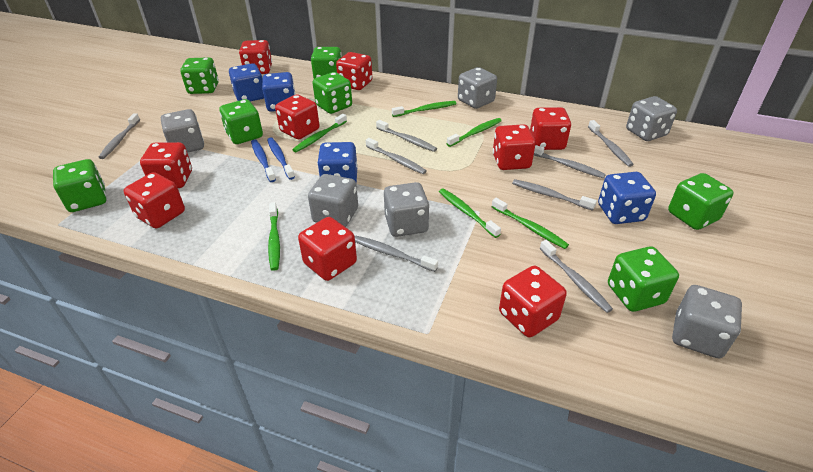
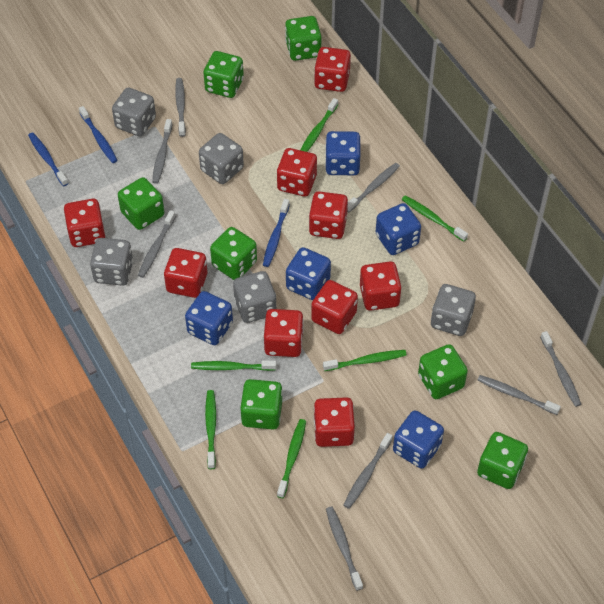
blue dice: 4 -> 5
blue toothbrush: 2 -> 3
grey dice: 6 -> 5

